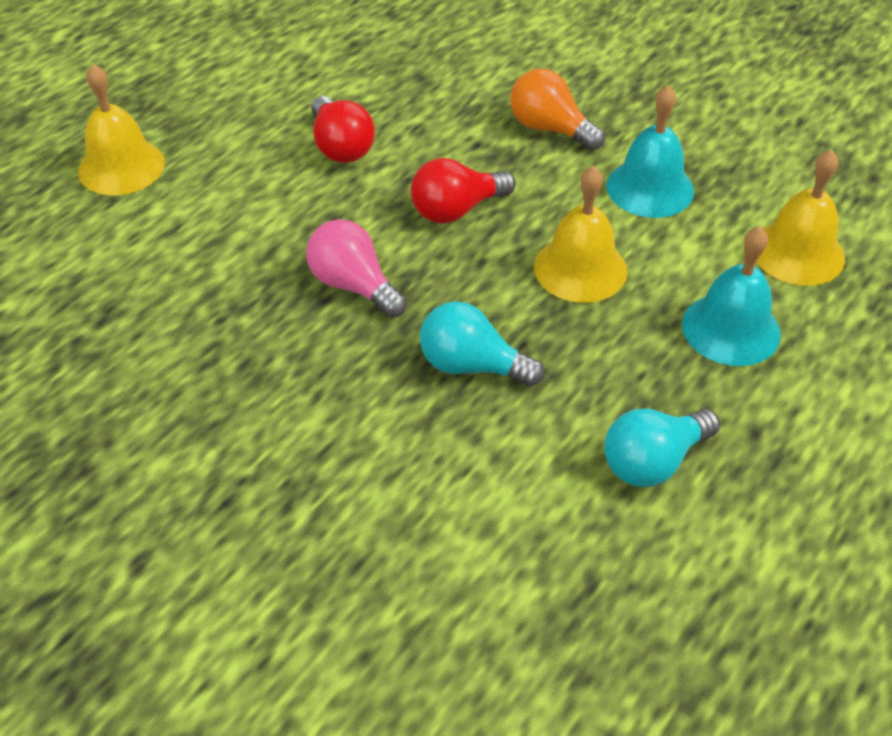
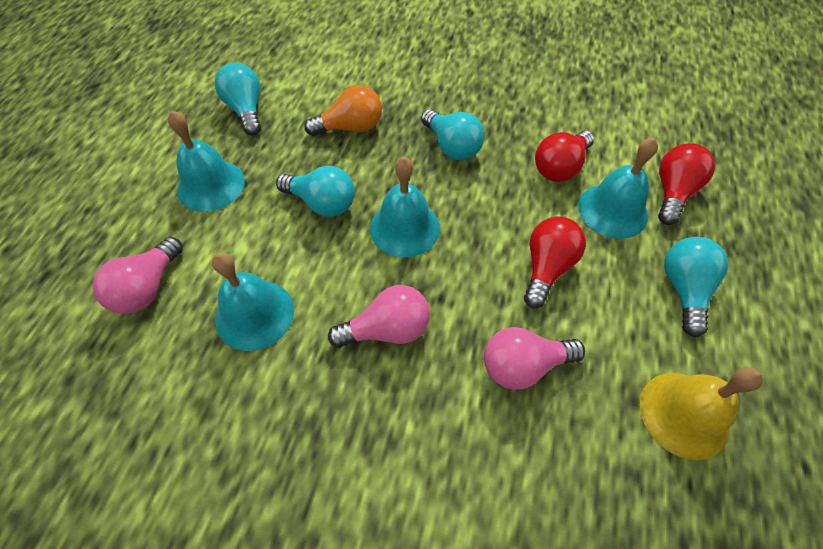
pink light bulb: 1 -> 3
red light bulb: 2 -> 3
turquoise bell: 2 -> 4
turquoise light bulb: 2 -> 4
yellow bell: 3 -> 1

